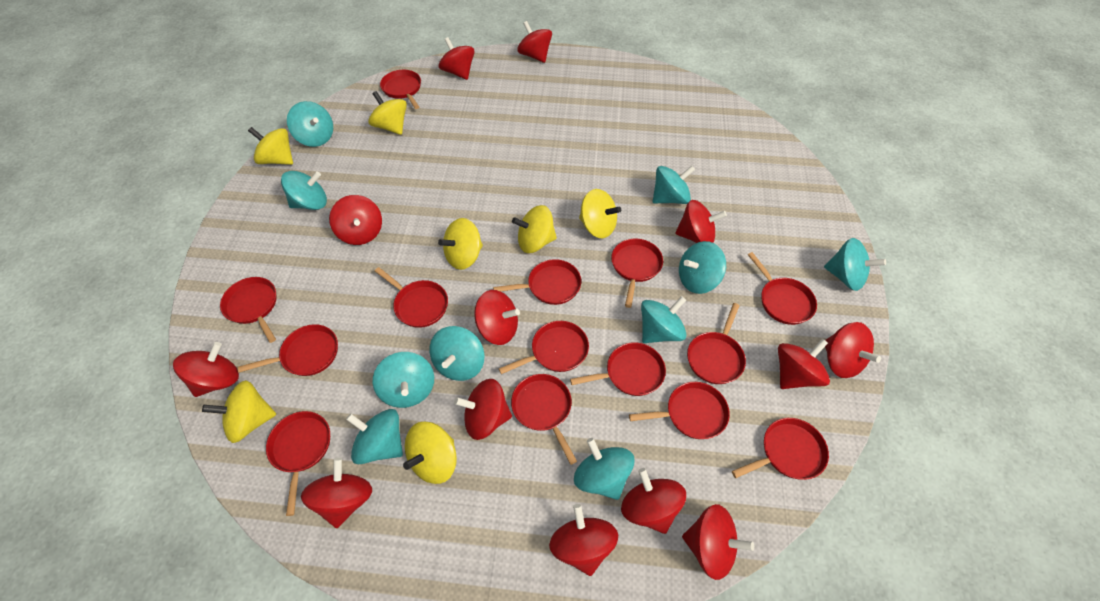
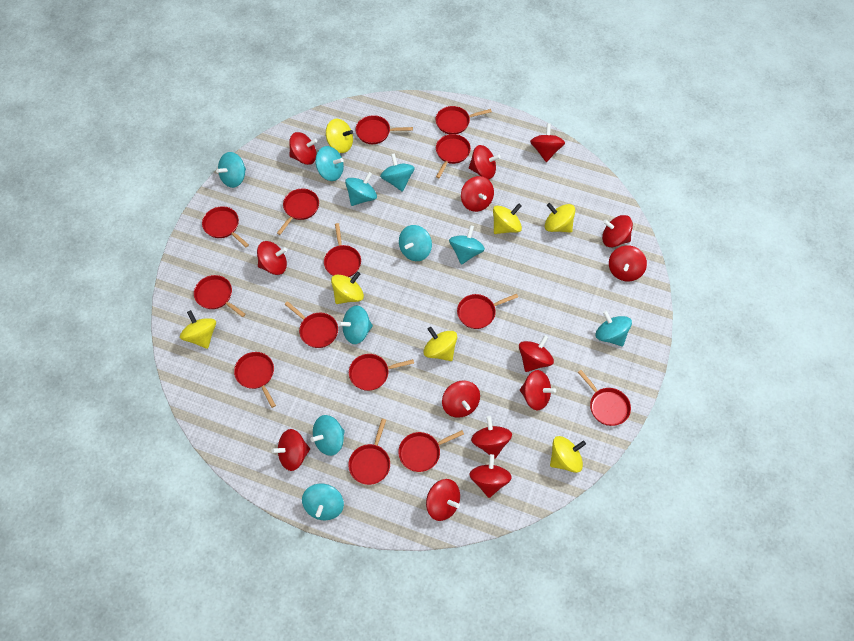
red spinning top: 13 -> 14

